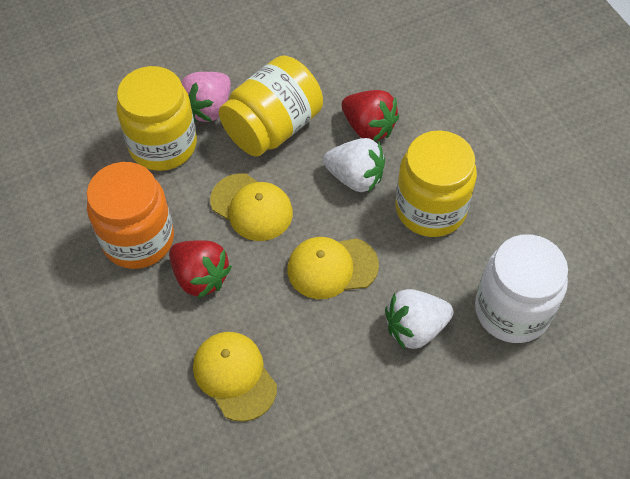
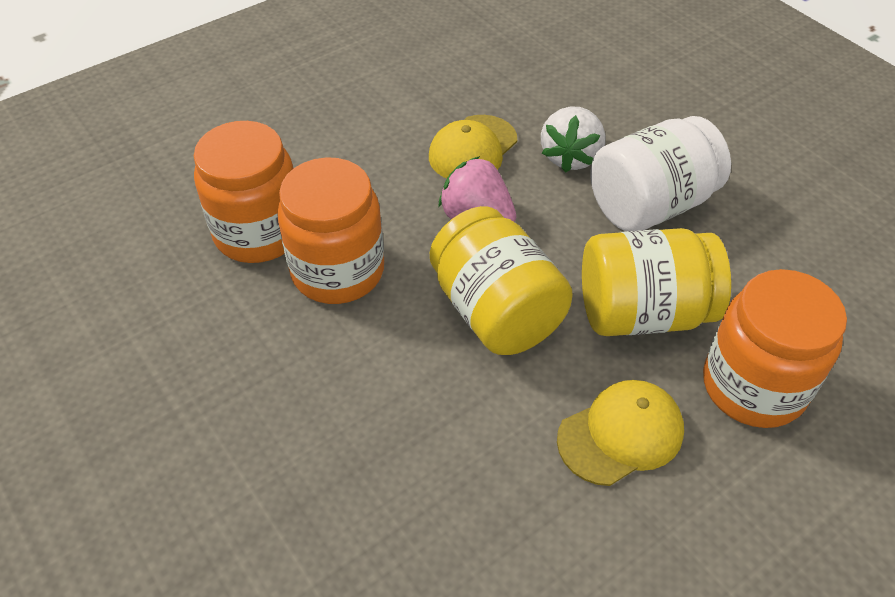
orange jar: 1 -> 3
red strawberry: 2 -> 0
white strawberry: 2 -> 1
yellow cap: 3 -> 2
yellow jar: 3 -> 2

